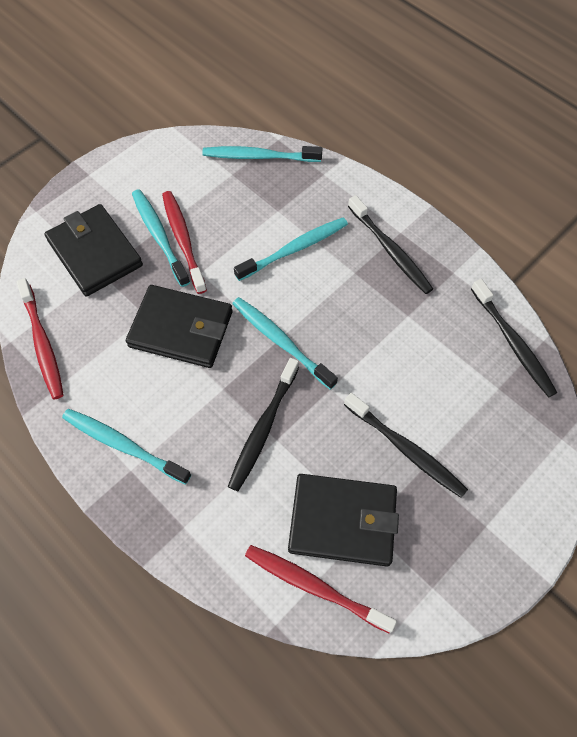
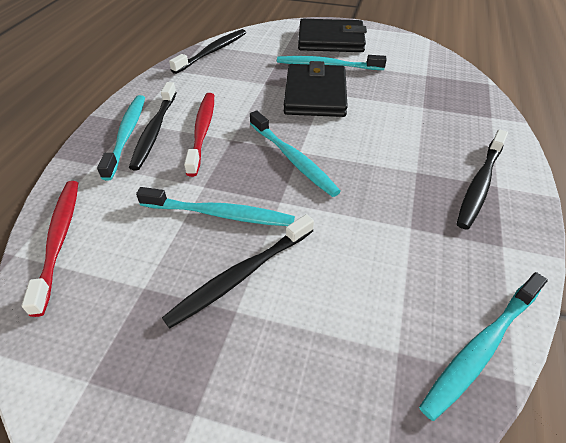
black wallet: 3 -> 2
red toothbrush: 3 -> 2

